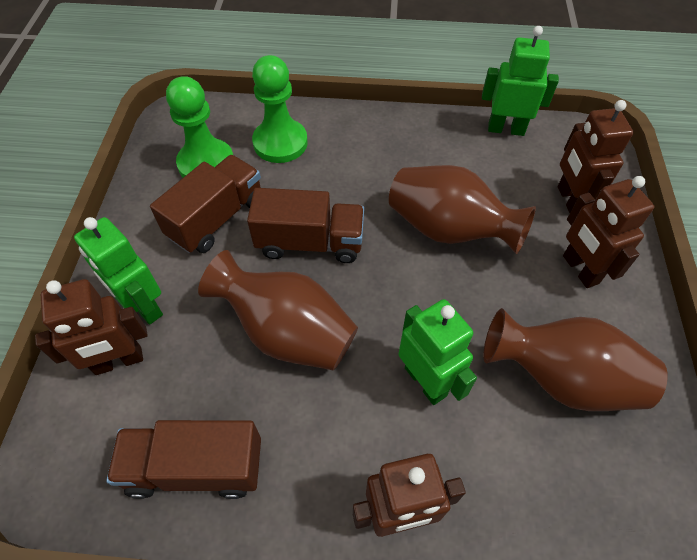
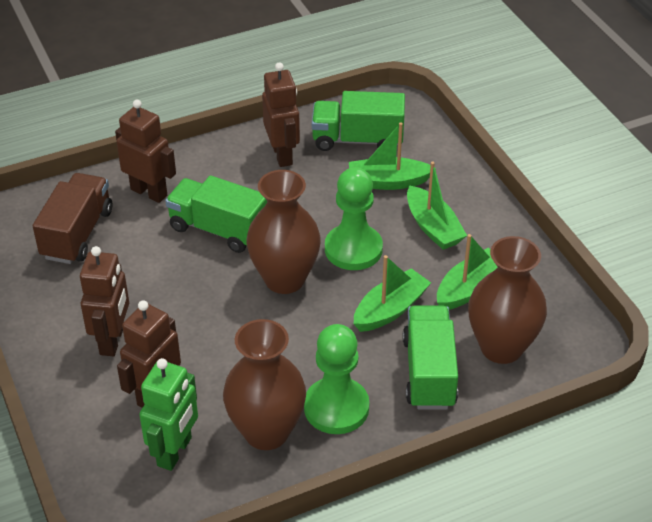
brown truck: 3 -> 1
green boat: 0 -> 4
green robot: 3 -> 1
green truck: 0 -> 3

